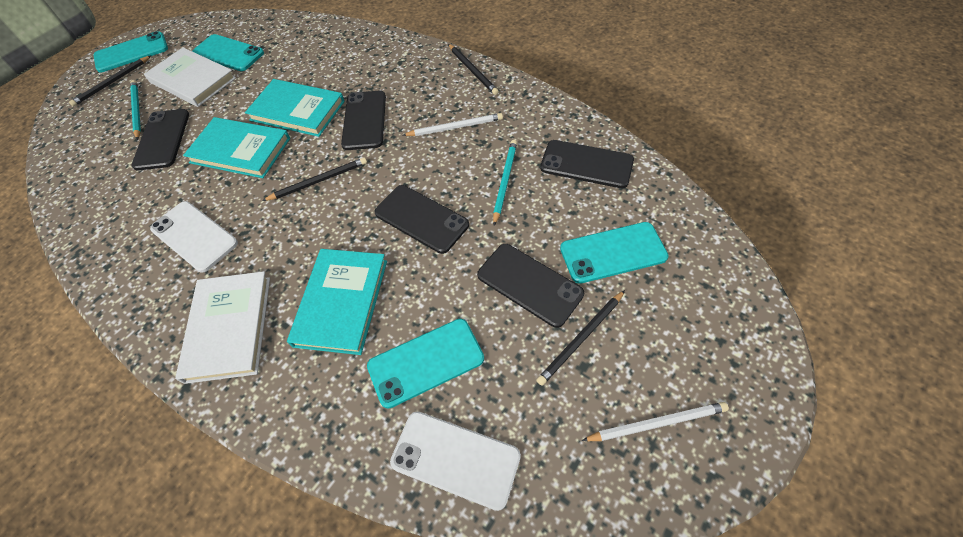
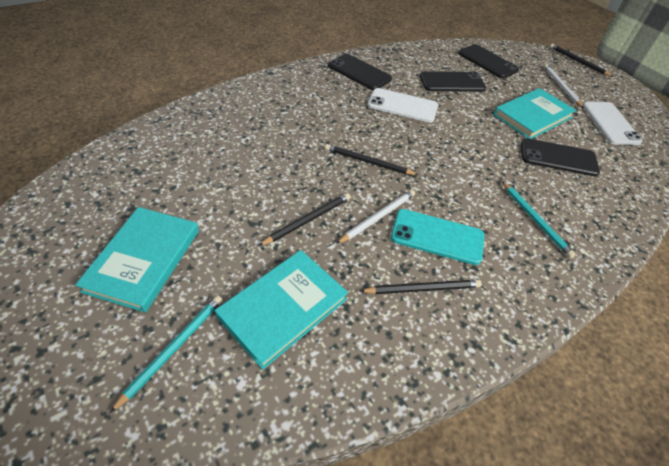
black phone: 5 -> 4
turquoise phone: 4 -> 1
white book: 2 -> 0

